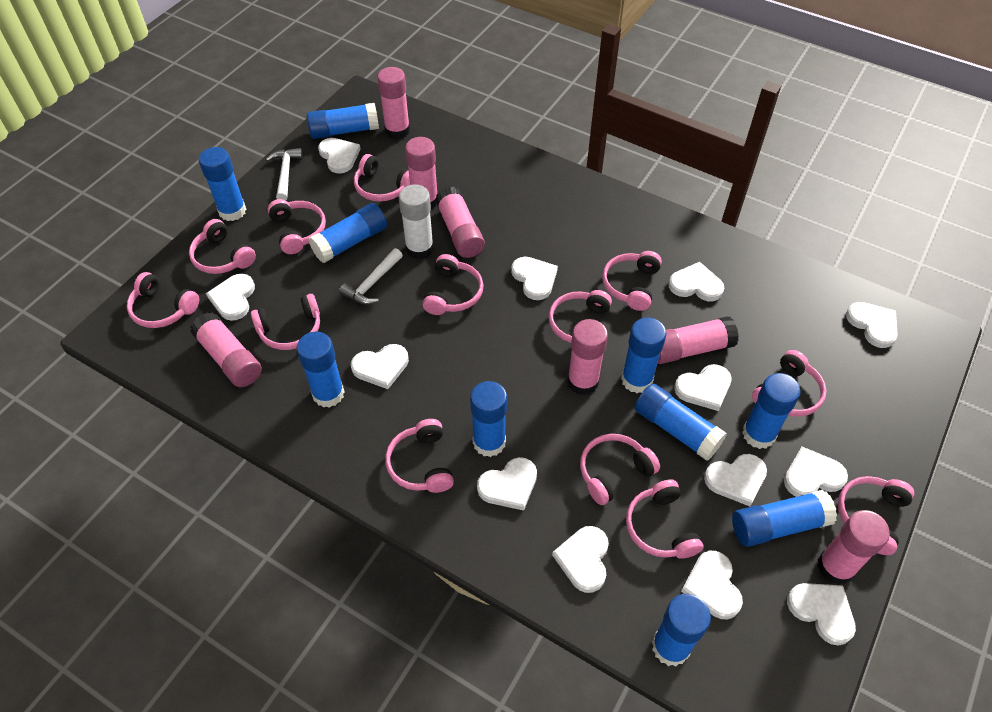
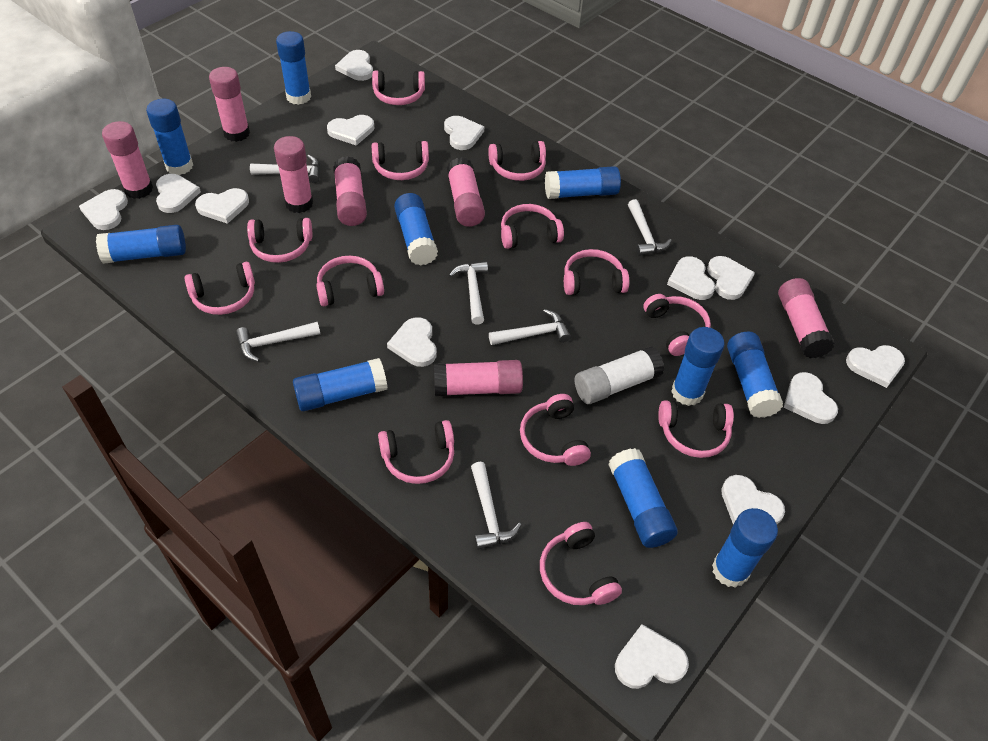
white hammer: 2 -> 6

